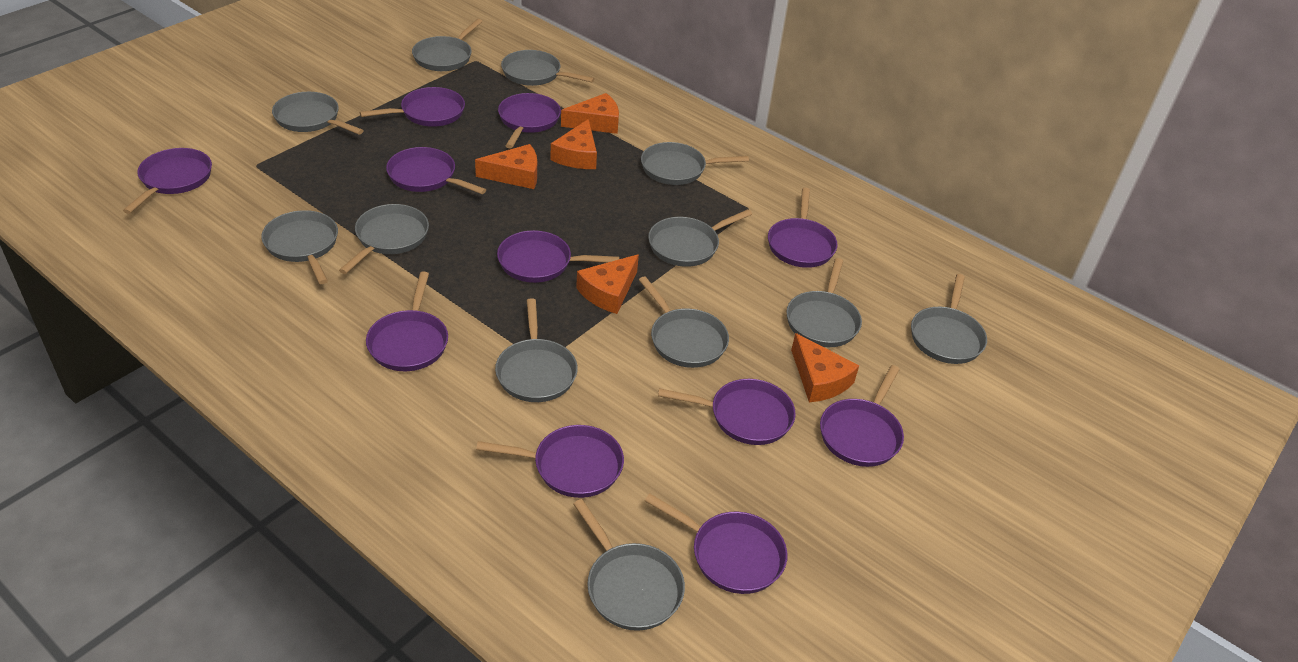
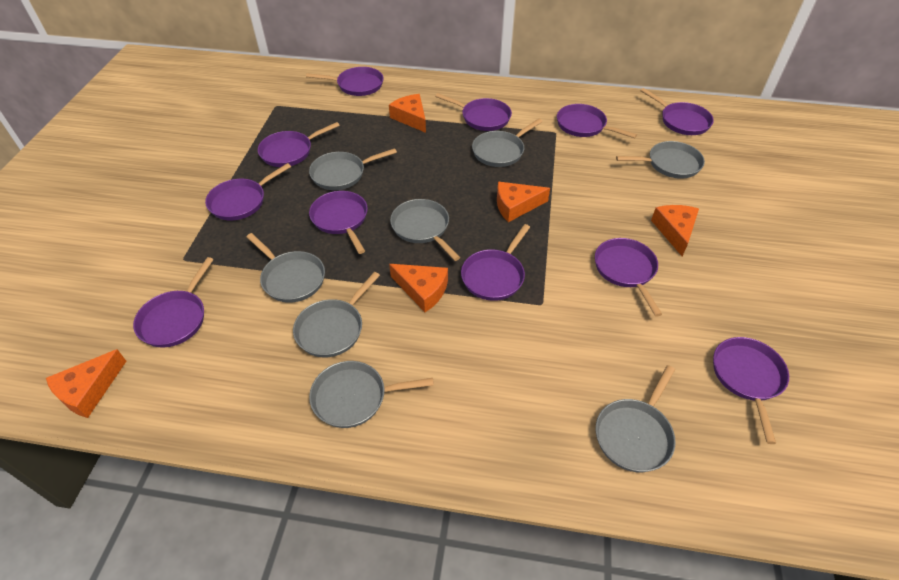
grey pan: 12 -> 8

